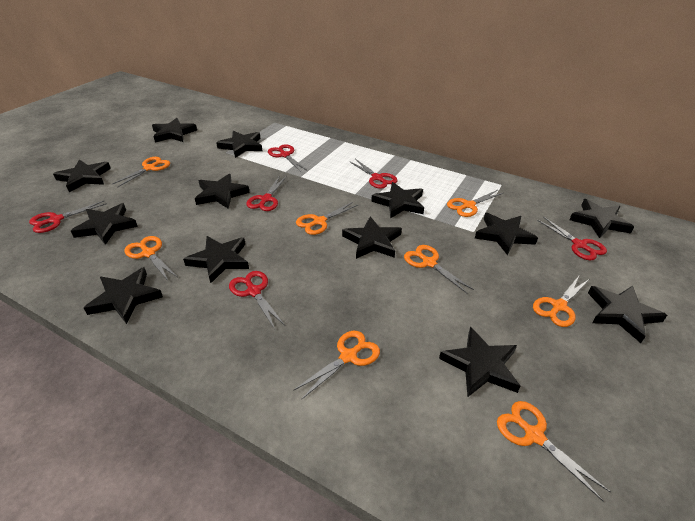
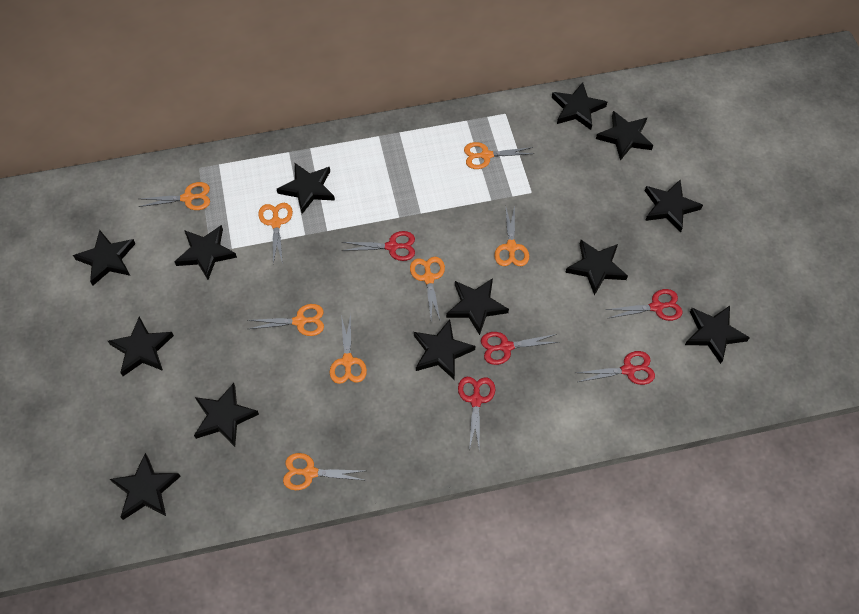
red scissors: 6 -> 5

